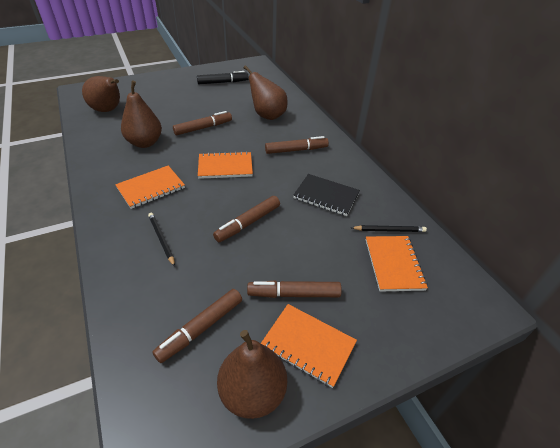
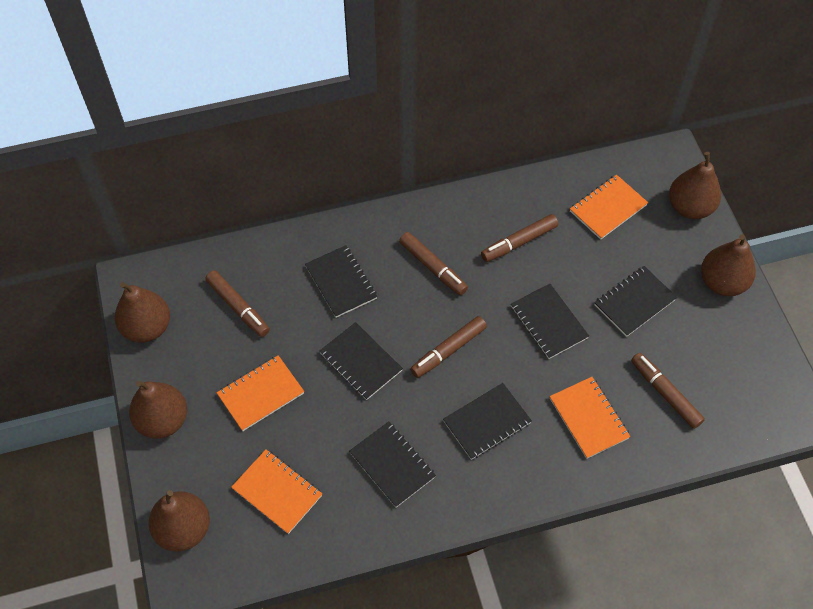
black marker: 1 -> 0
black notebook: 1 -> 6
black pencil: 2 -> 0
brown pear: 4 -> 5

